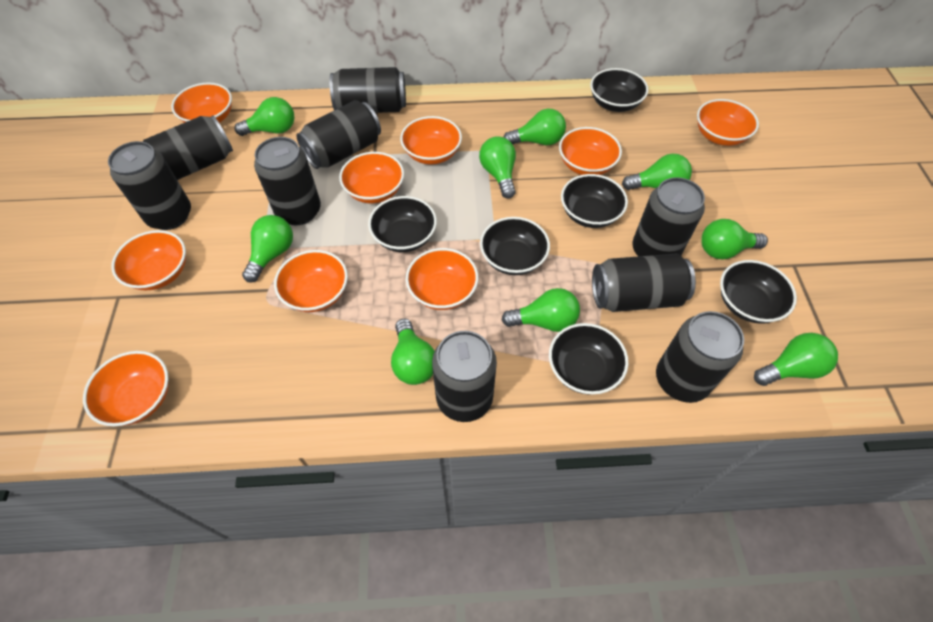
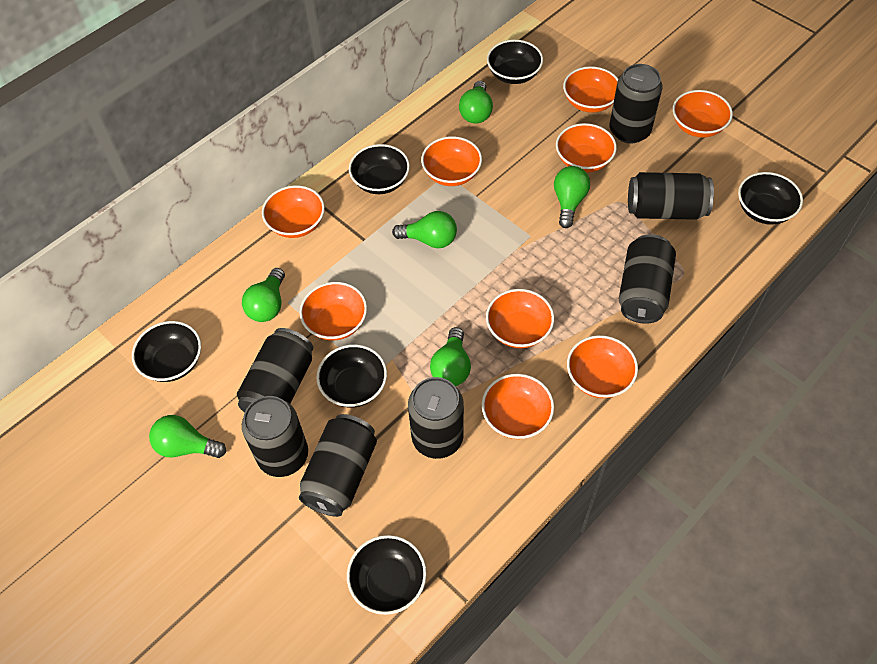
black can: 9 -> 7
green light bulb: 9 -> 6

